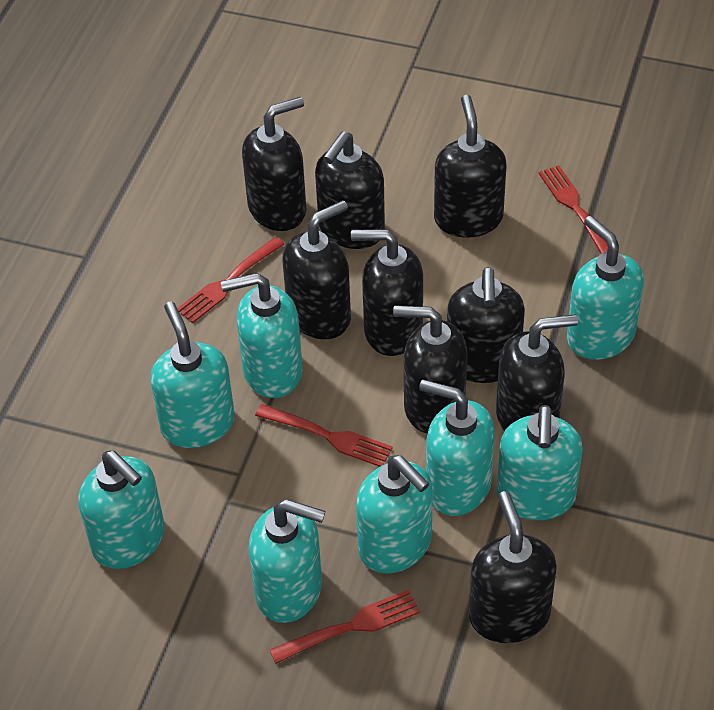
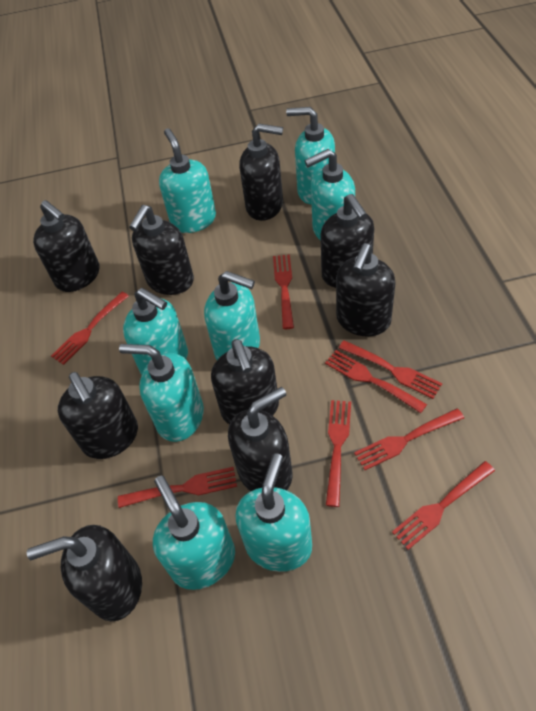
red fork: 4 -> 8

